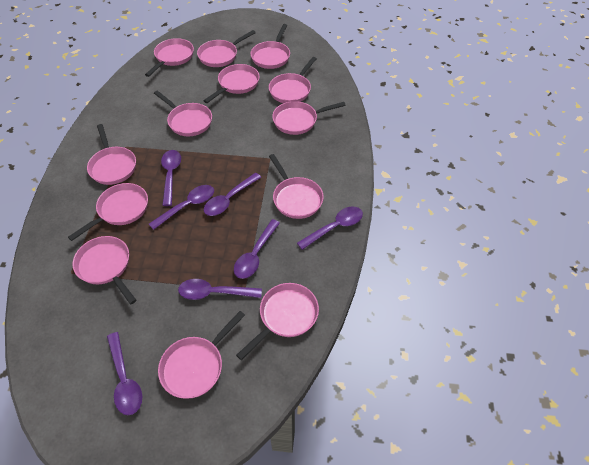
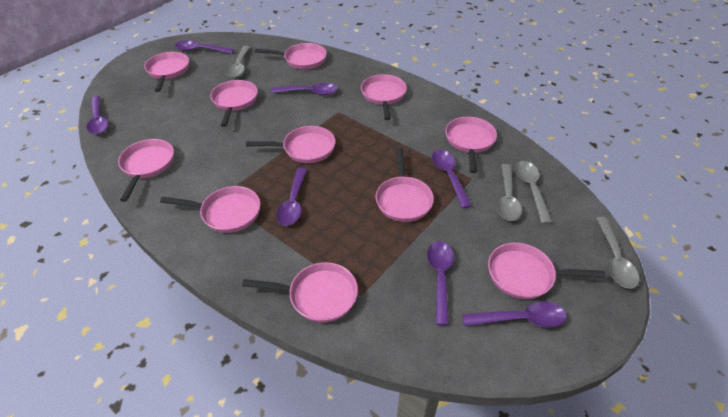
grey spoon: 0 -> 4
pink pan: 13 -> 11

